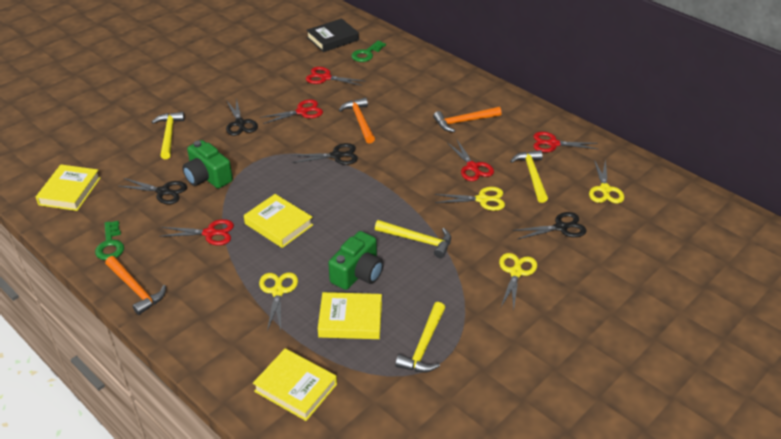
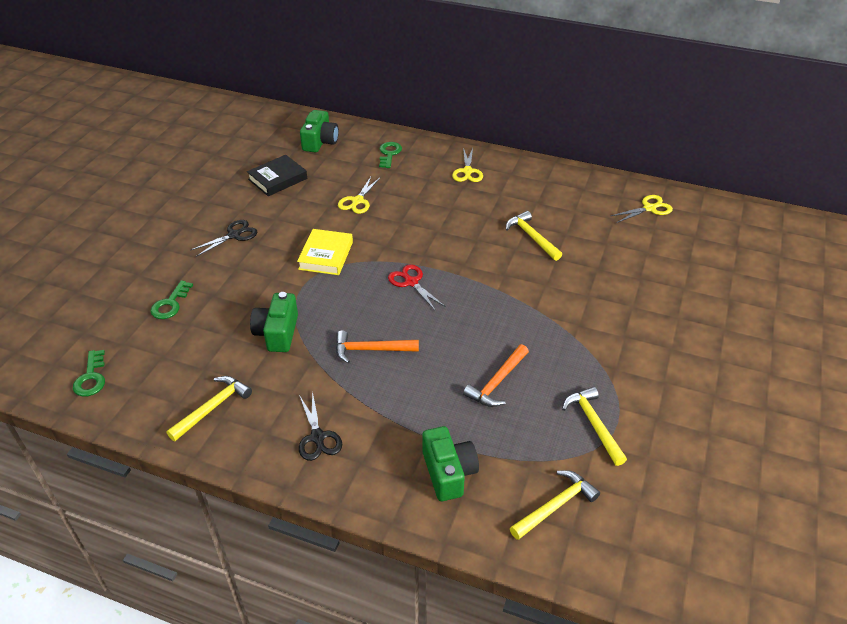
black scissors: 4 -> 2
green camera: 2 -> 3
green key: 2 -> 3
orange hammer: 3 -> 2
red scissors: 5 -> 1
yellow book: 4 -> 1
yellow scissors: 4 -> 3

